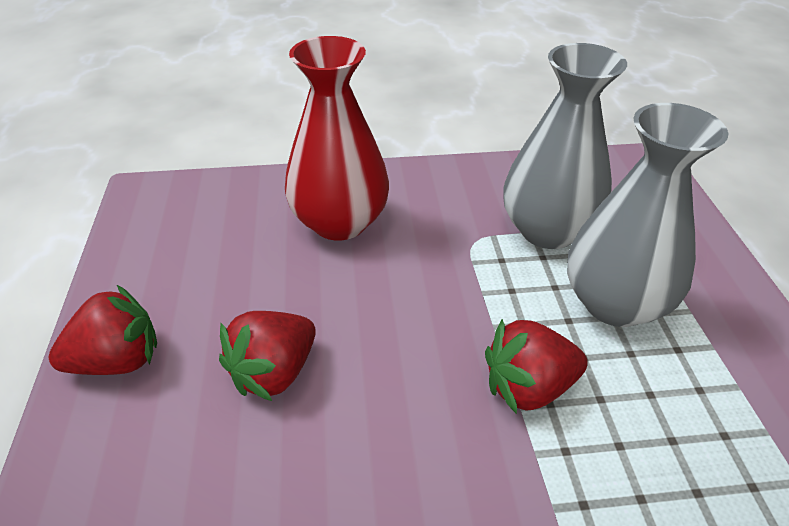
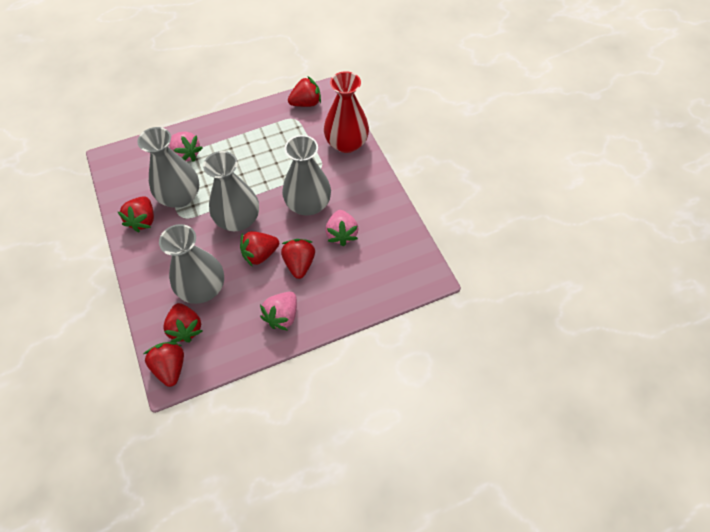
grey vase: 2 -> 4
pink strawberry: 0 -> 3
red strawberry: 3 -> 6

